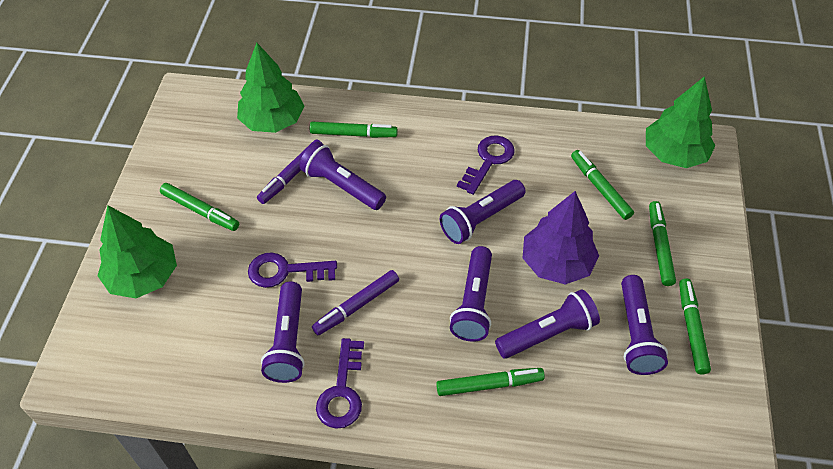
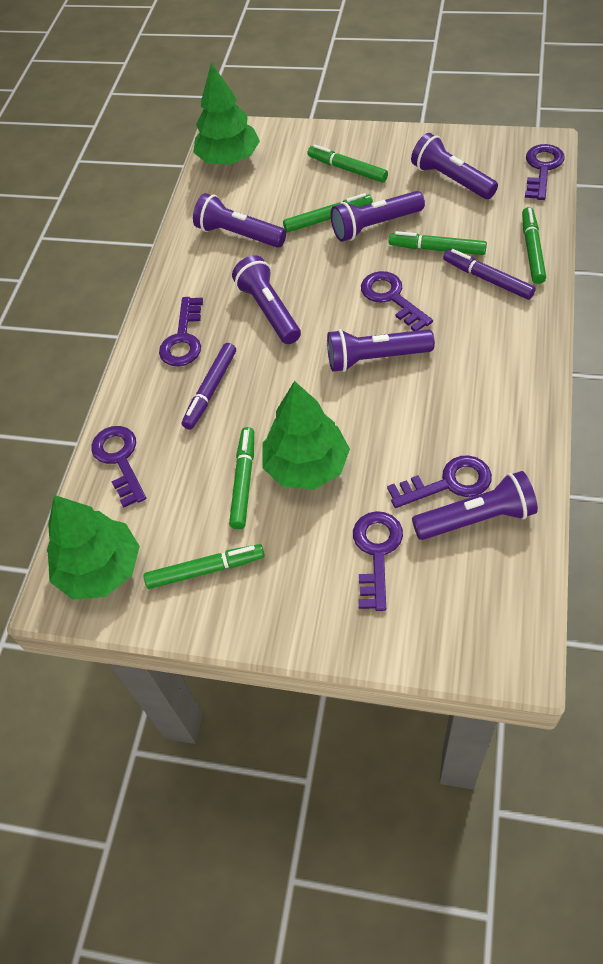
purple key: 3 -> 6
purple tree: 1 -> 0

